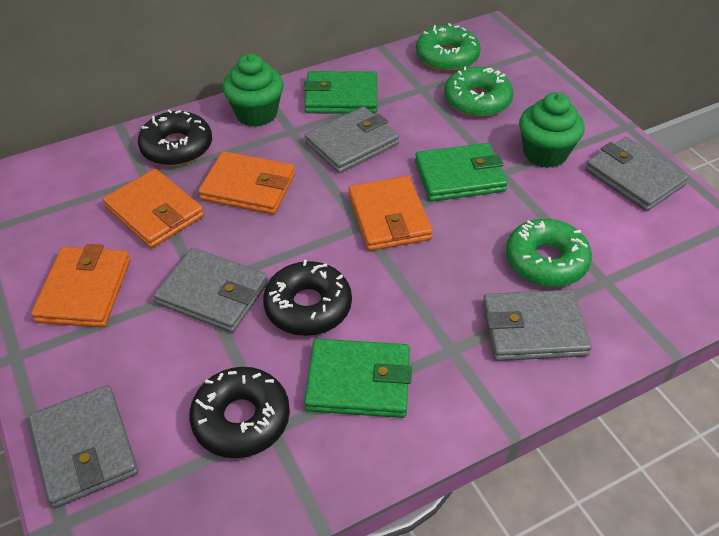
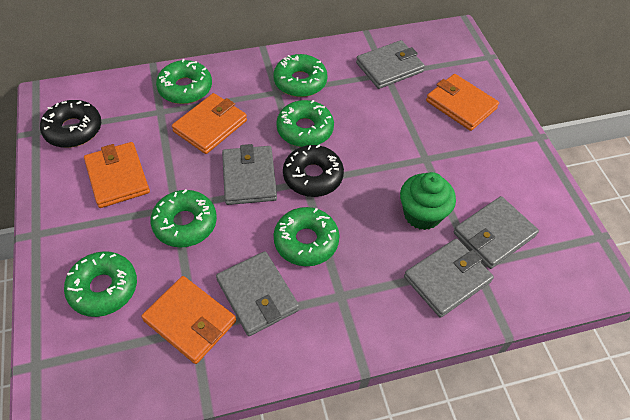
black donut: 3 -> 2
green cupcake: 2 -> 1
green donut: 3 -> 6
green wallet: 3 -> 0

